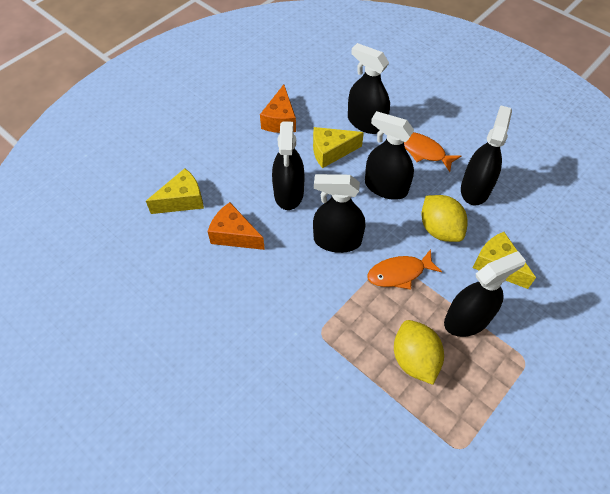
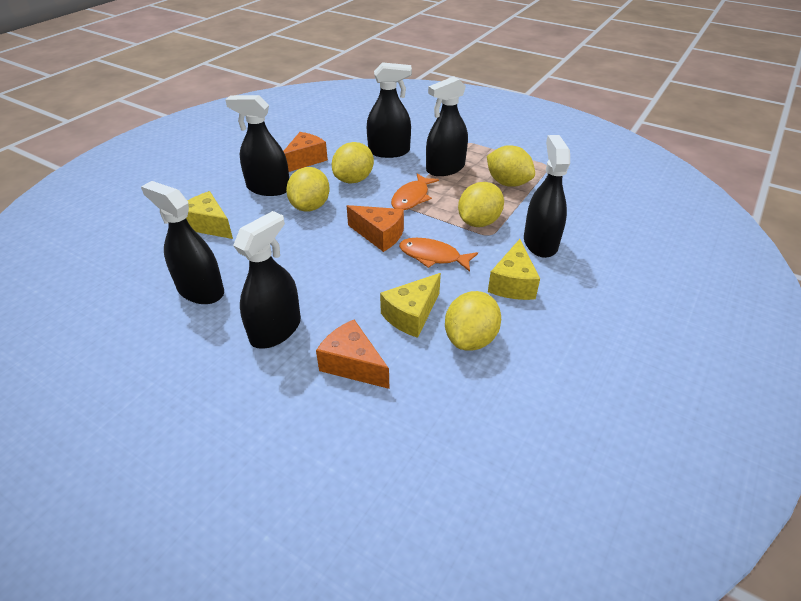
orange cheese: 2 -> 3
yellow lemon: 2 -> 5

